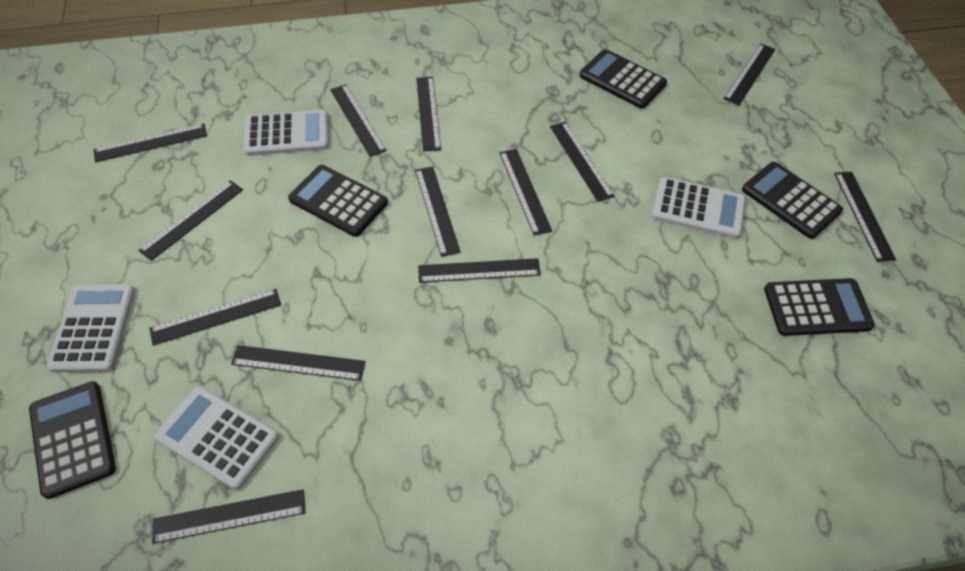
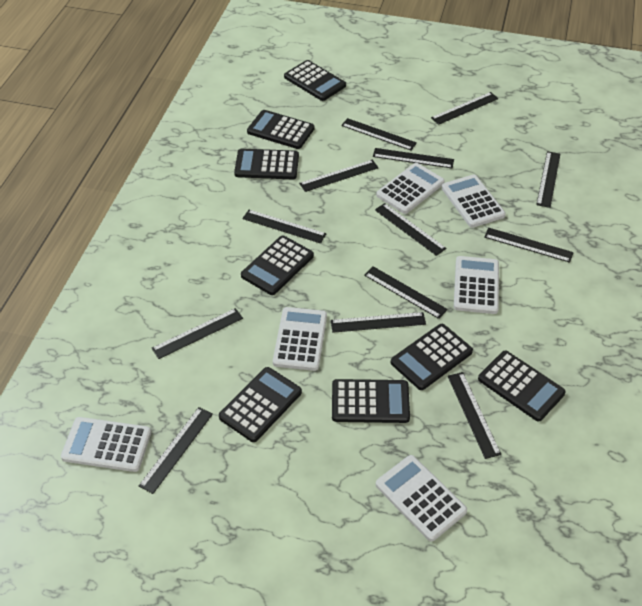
black calculator: 5 -> 8
white calculator: 4 -> 6

